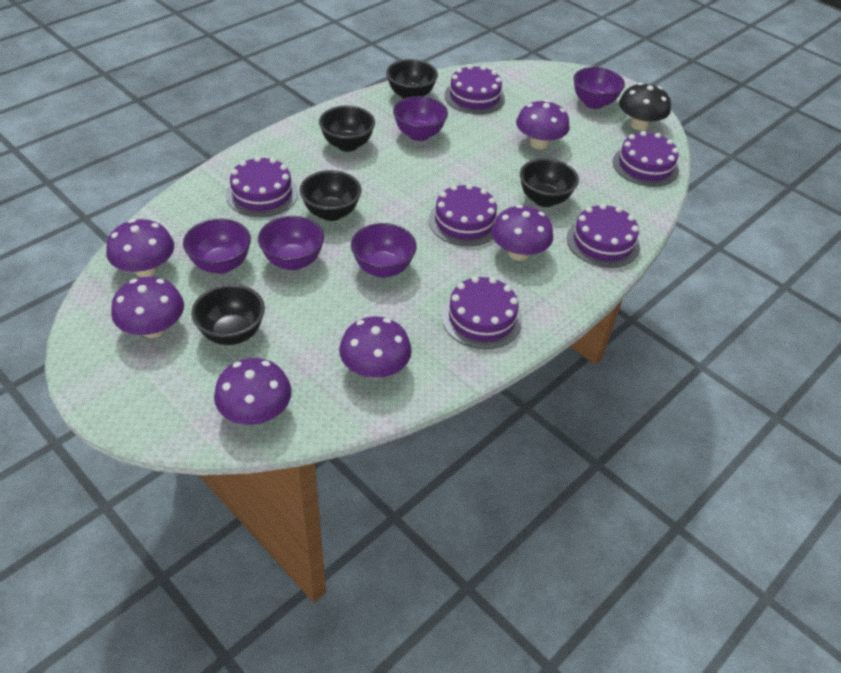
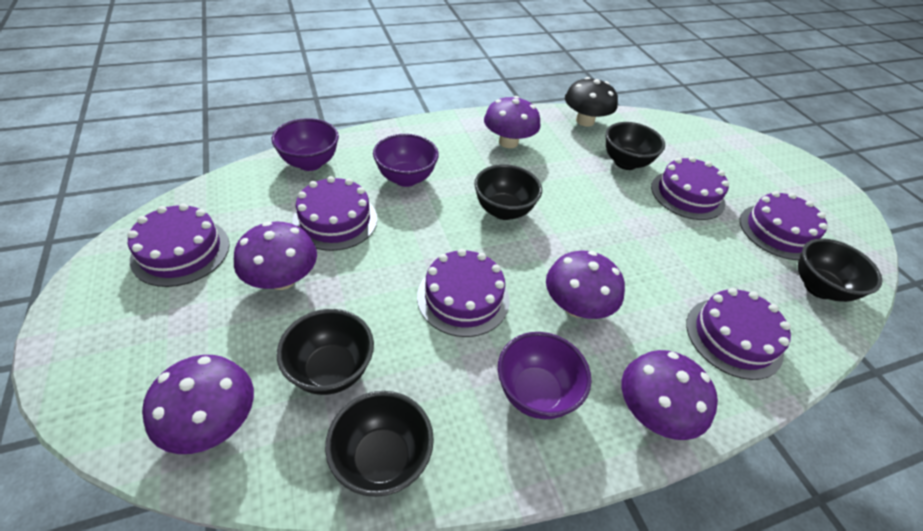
purple bowl: 5 -> 3
purple mushroom: 6 -> 5

